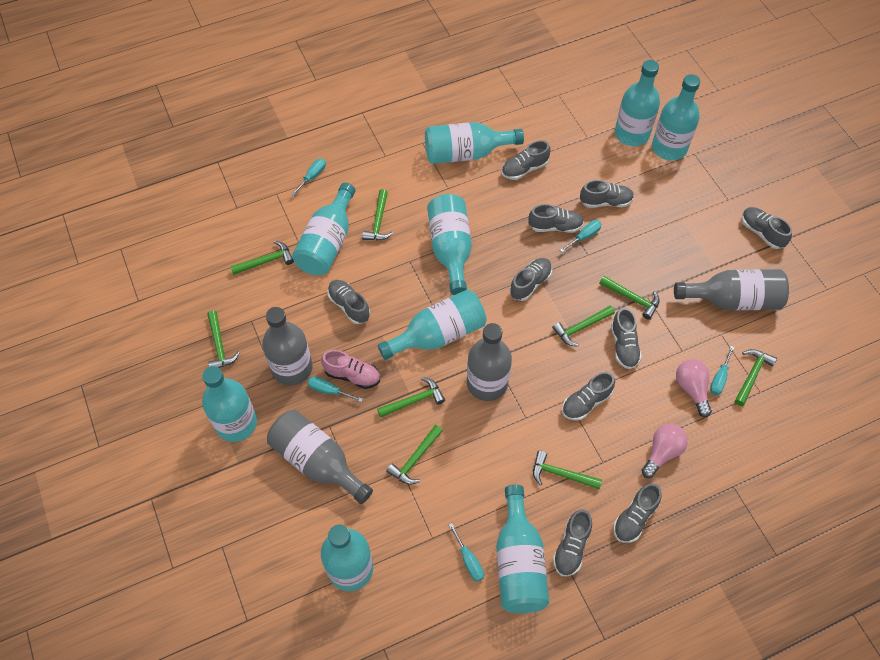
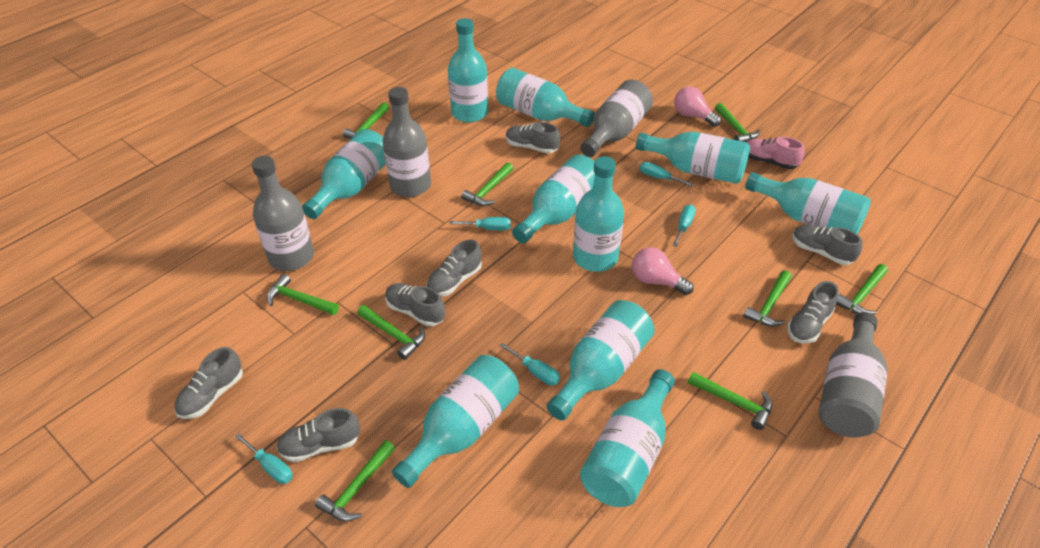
grey shoe: 10 -> 7
turquoise bottle: 9 -> 10

